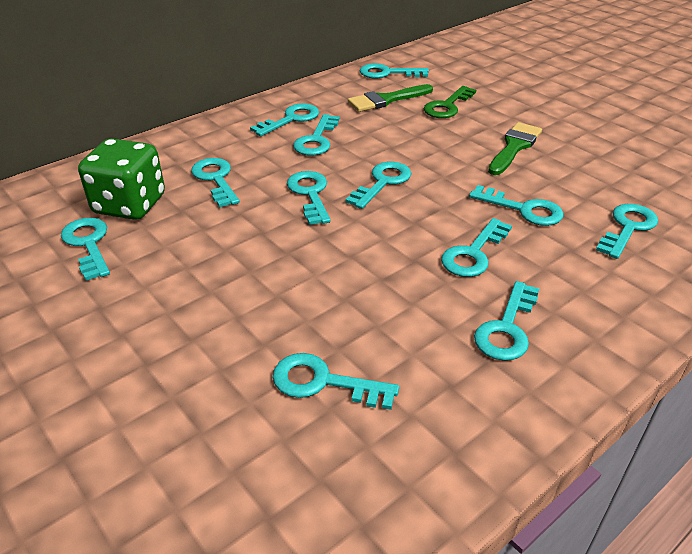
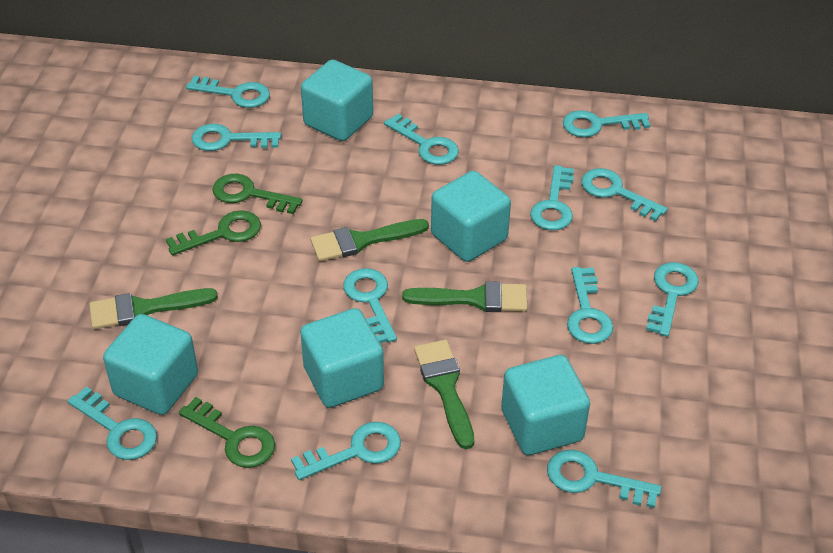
green brush: 2 -> 4
green dice: 1 -> 0
green key: 1 -> 3
turquoise cube: 0 -> 5

